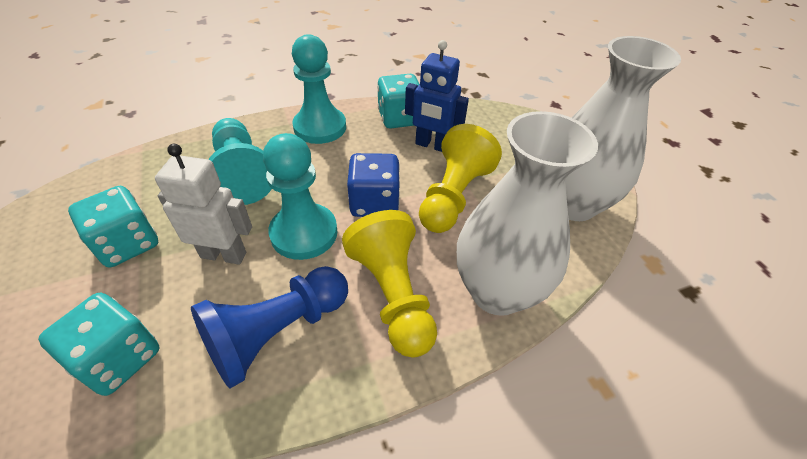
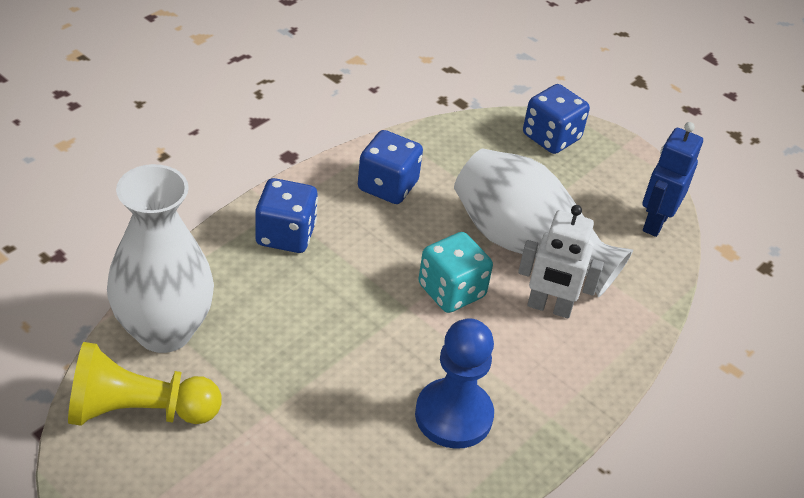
blue dice: 1 -> 3
turquoise dice: 3 -> 1
turquoise pawn: 3 -> 0
yellow pawn: 2 -> 1

